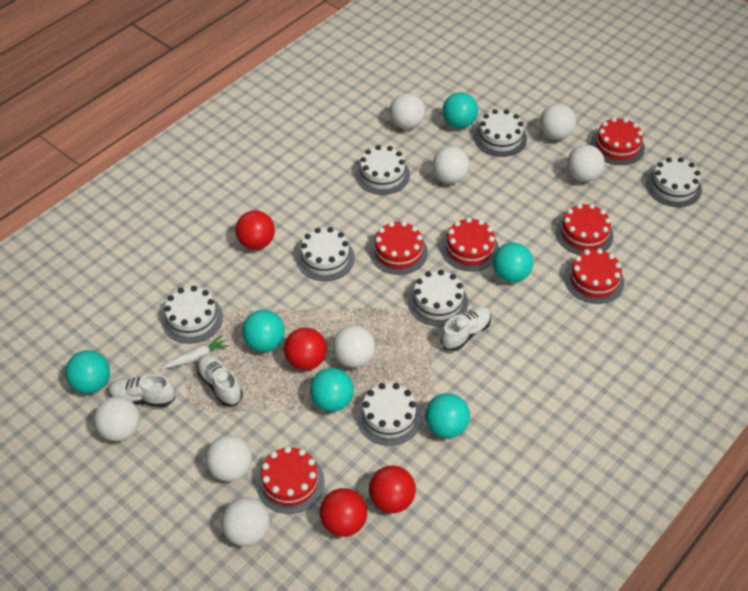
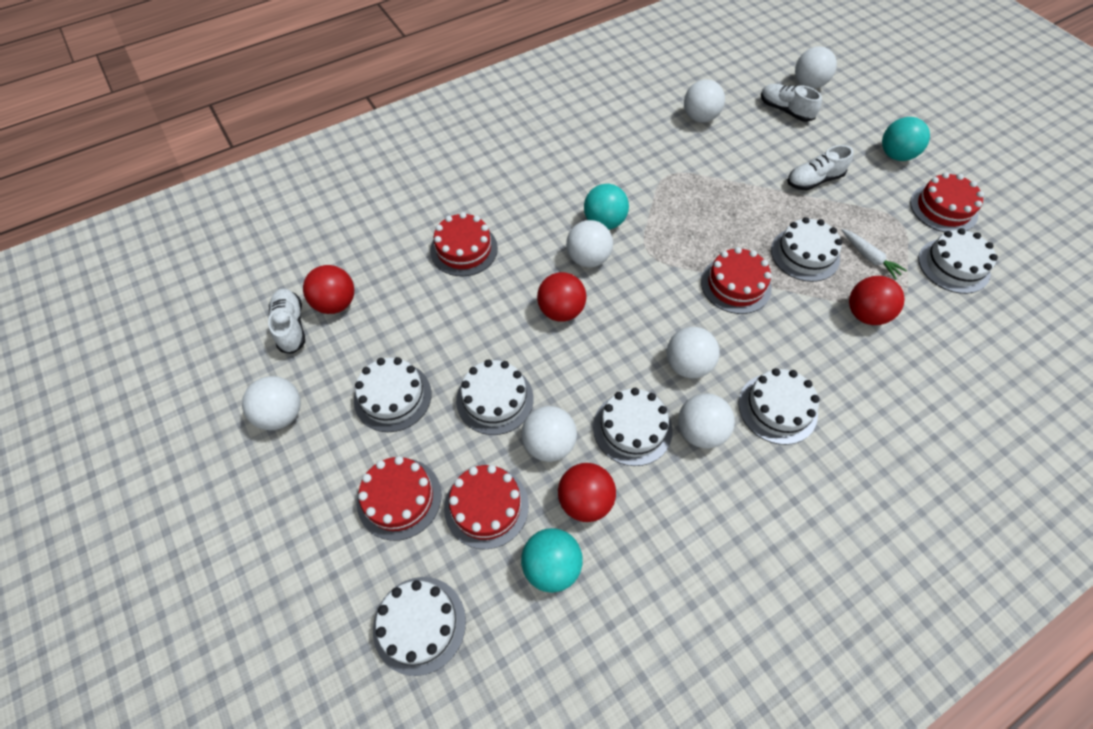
red cake: 6 -> 5
turquoise ball: 6 -> 3
white ball: 8 -> 7

